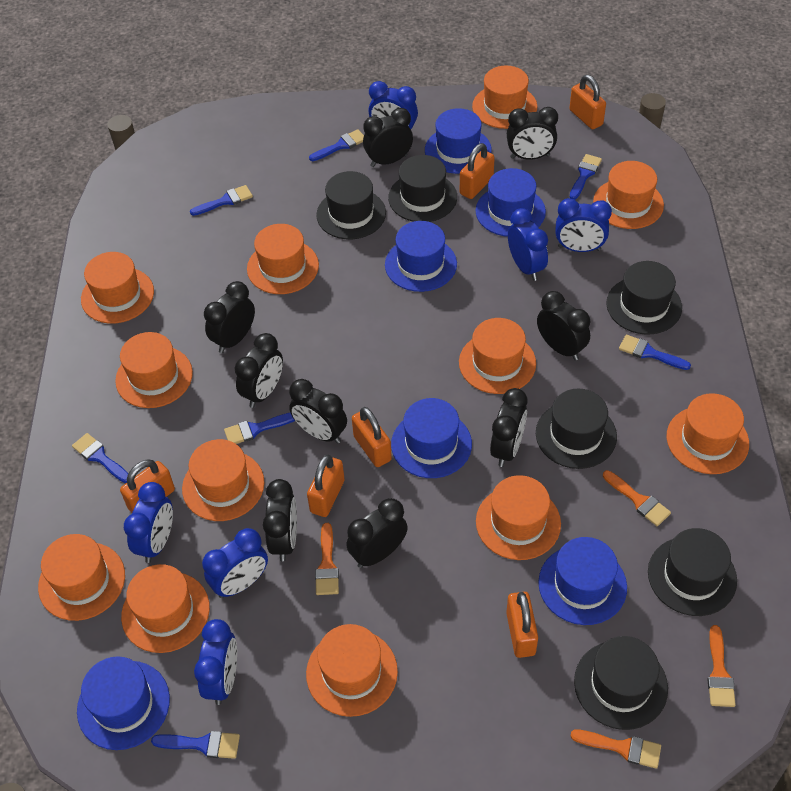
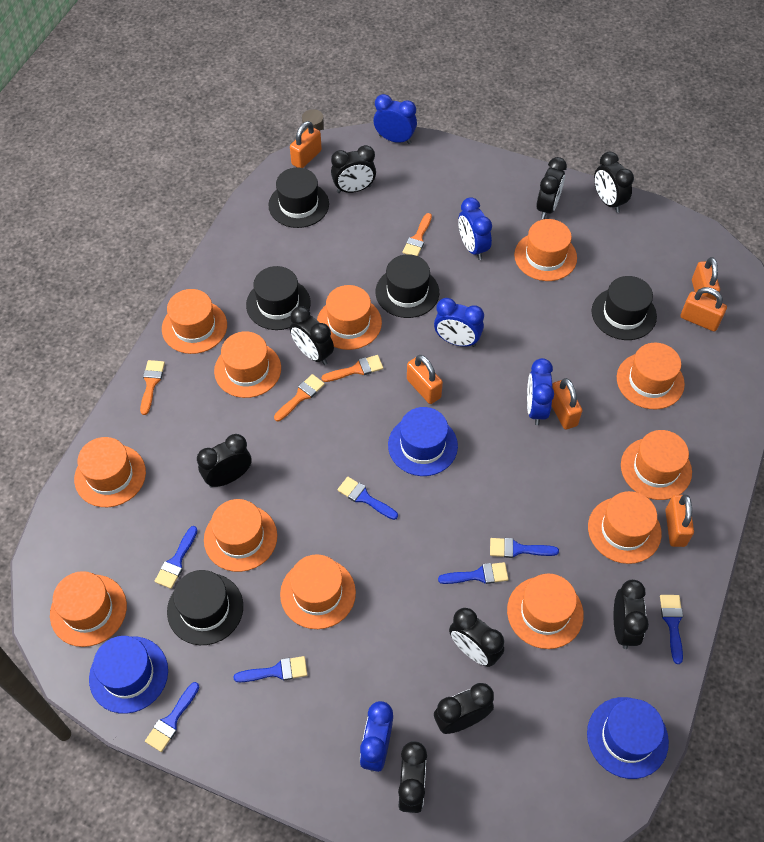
black hat: 6 -> 5
blue clock: 6 -> 5
blue hat: 6 -> 3

